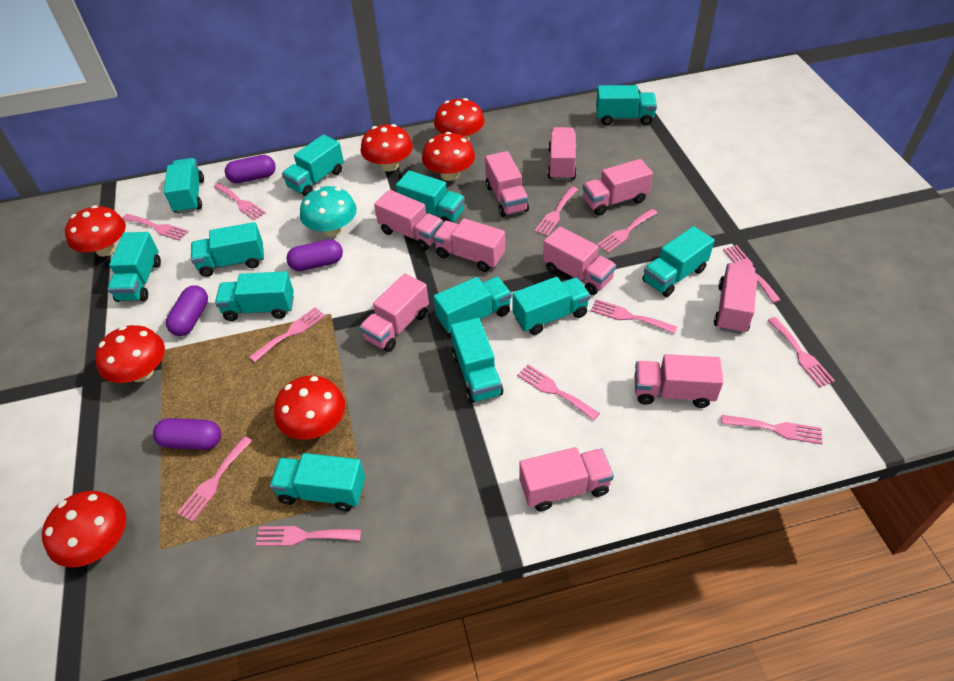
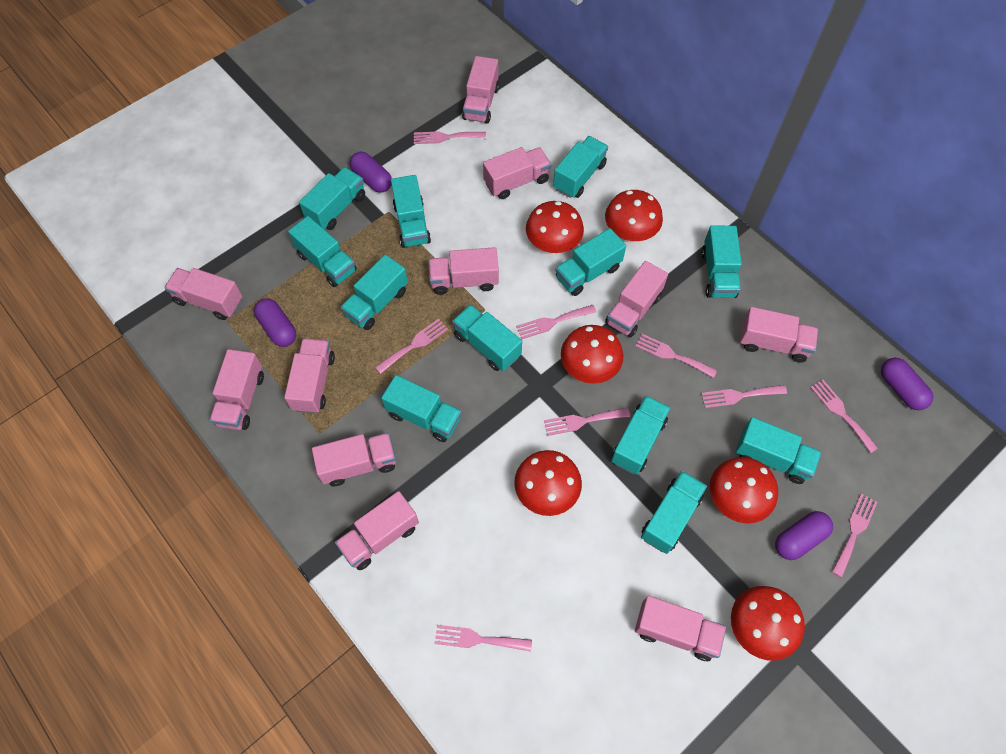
pink fork: 12 -> 9
pink truck: 10 -> 11
red mushroom: 7 -> 6
turquoise mushroom: 1 -> 0

